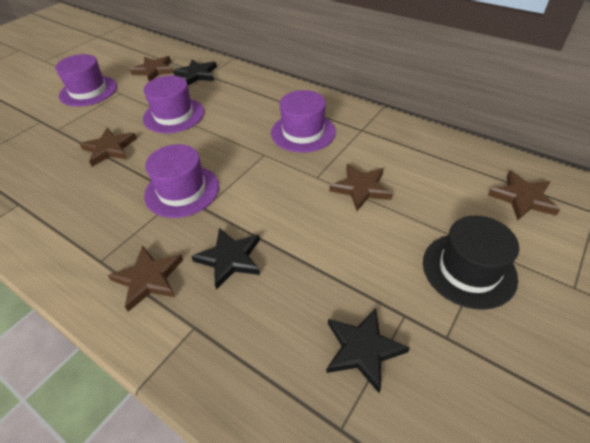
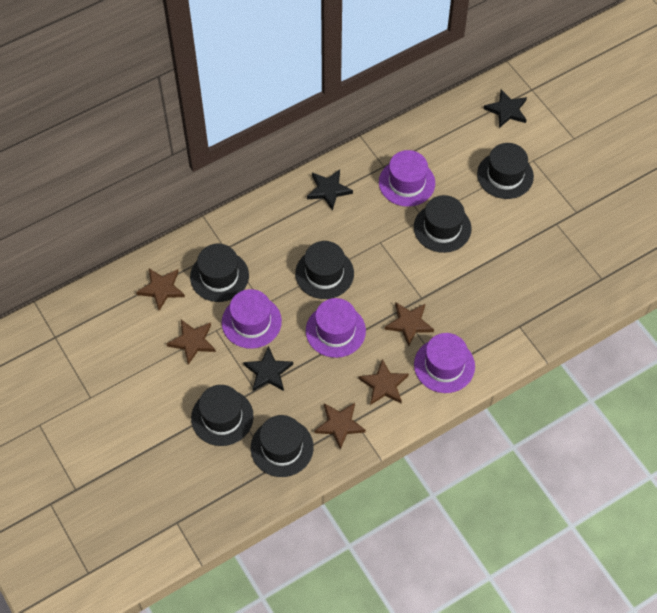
black hat: 1 -> 6

